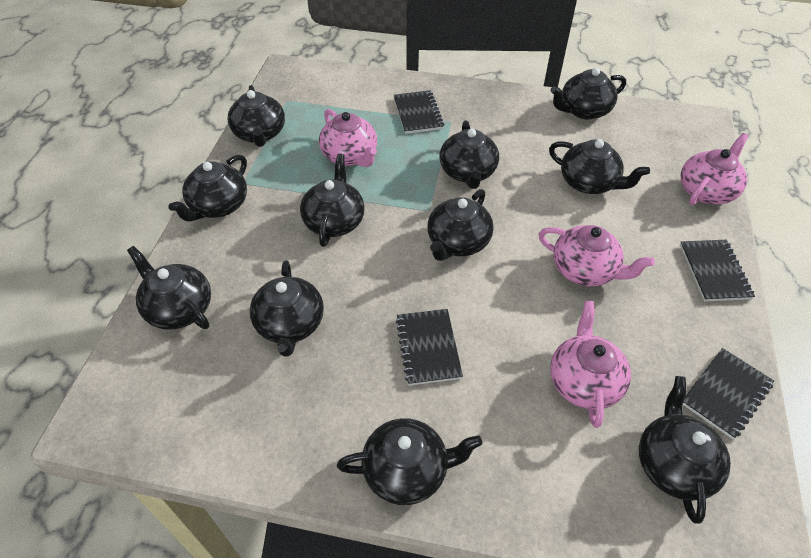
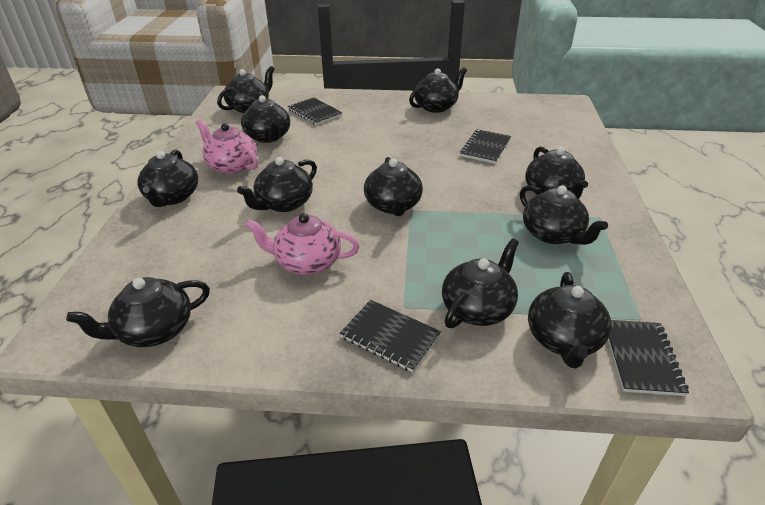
pink teapot: 4 -> 2

